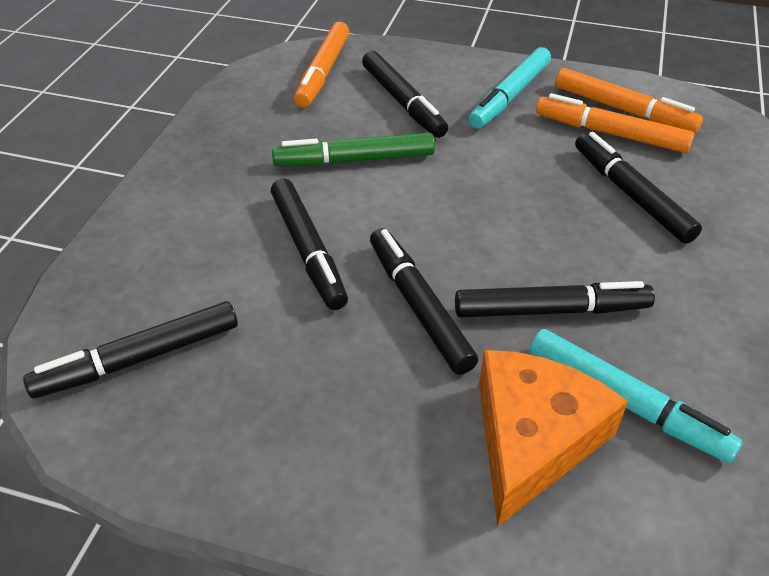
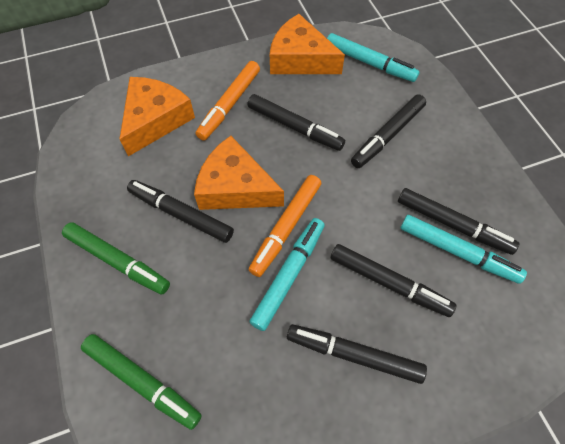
green marker: 1 -> 2
orange cheese: 1 -> 3
orange marker: 3 -> 2
turquoise marker: 2 -> 3

